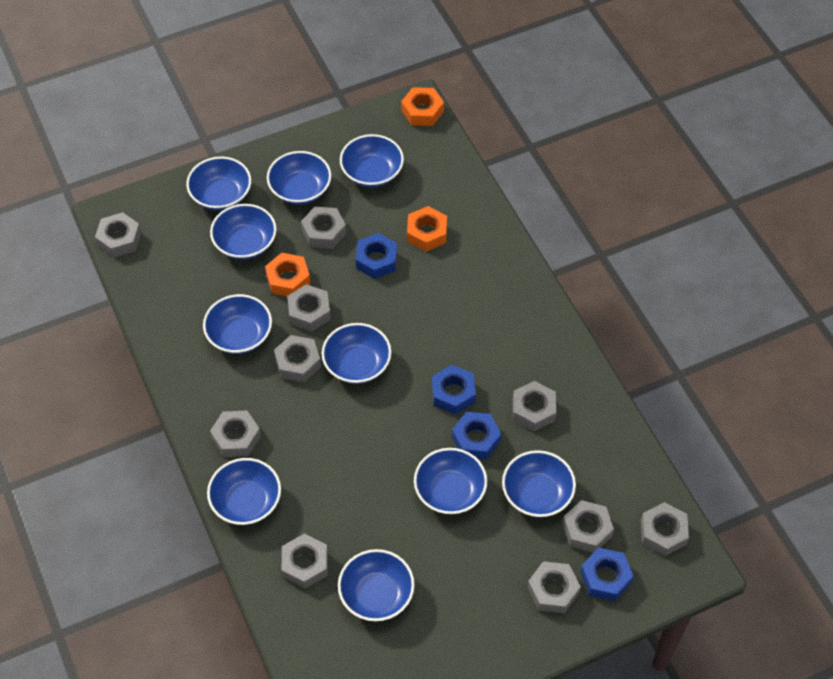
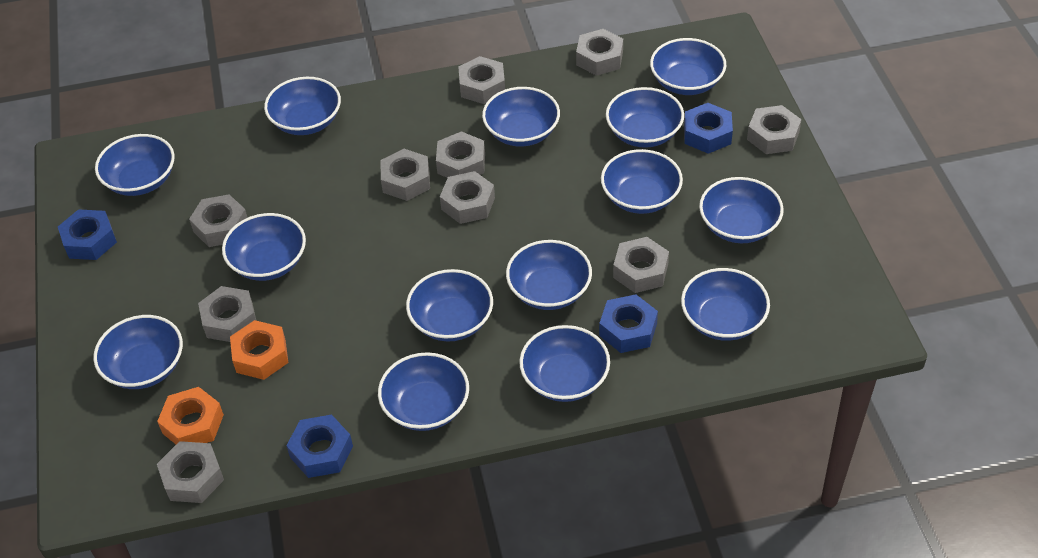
blue bowl: 10 -> 14
orange nut: 3 -> 2

